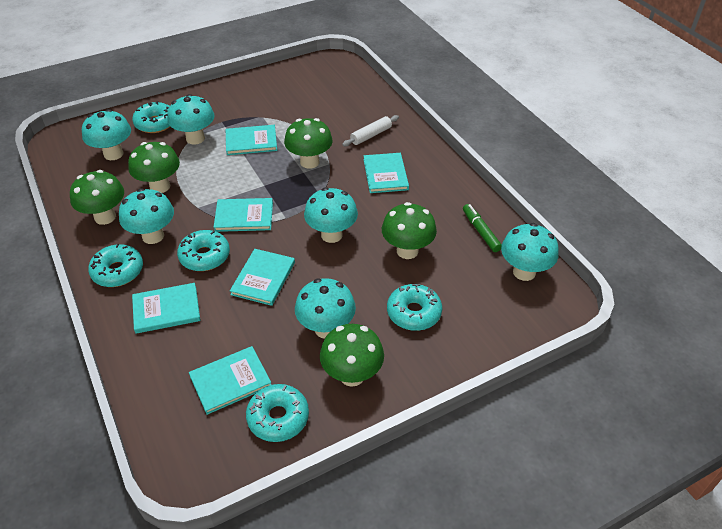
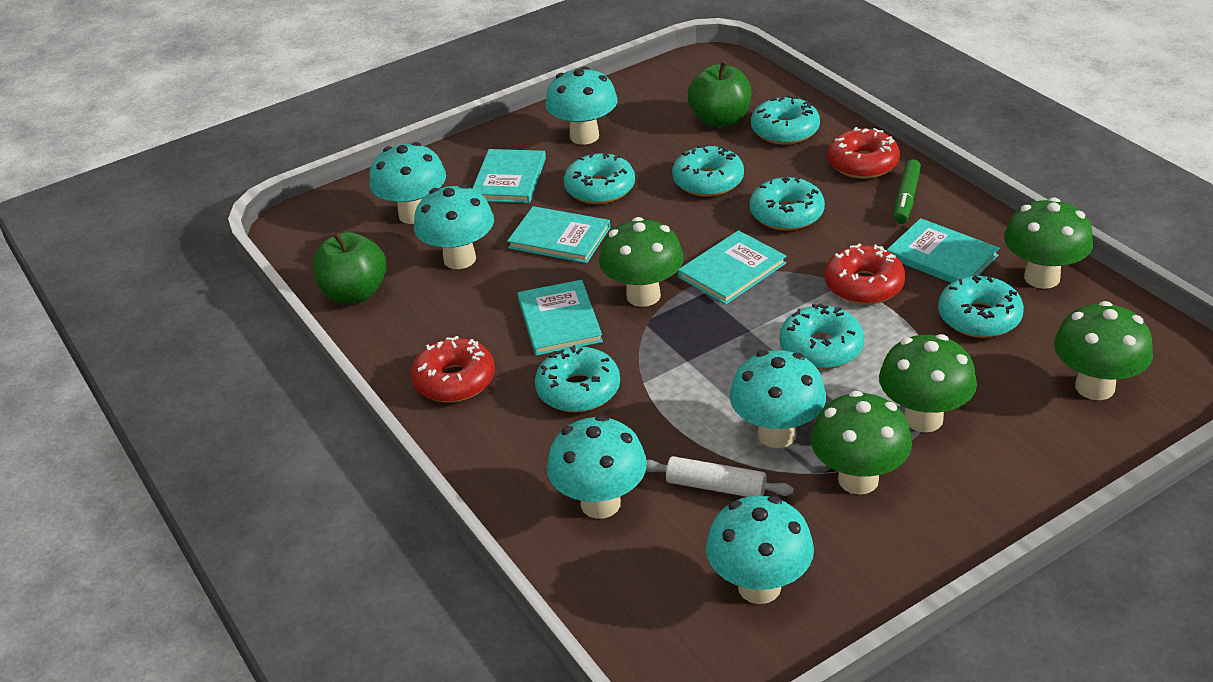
green apple: 0 -> 2
red donut: 0 -> 3
turquoise book: 6 -> 5
turquoise donut: 5 -> 7

